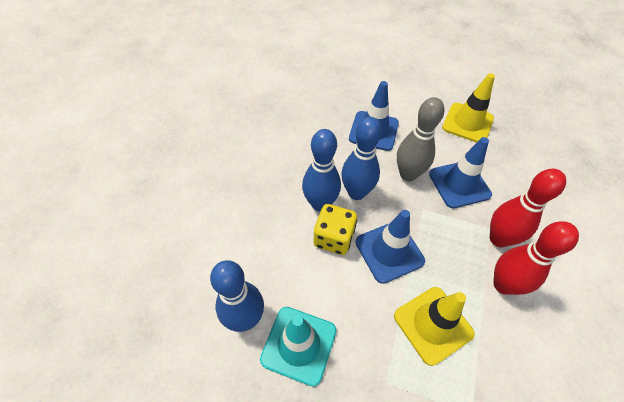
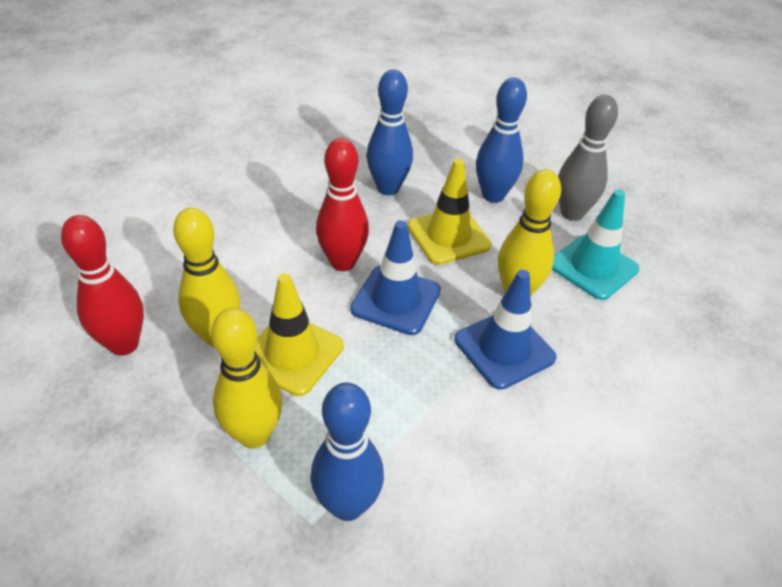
blue traffic cone: 3 -> 2
yellow bowling pin: 0 -> 3
yellow dice: 1 -> 0

